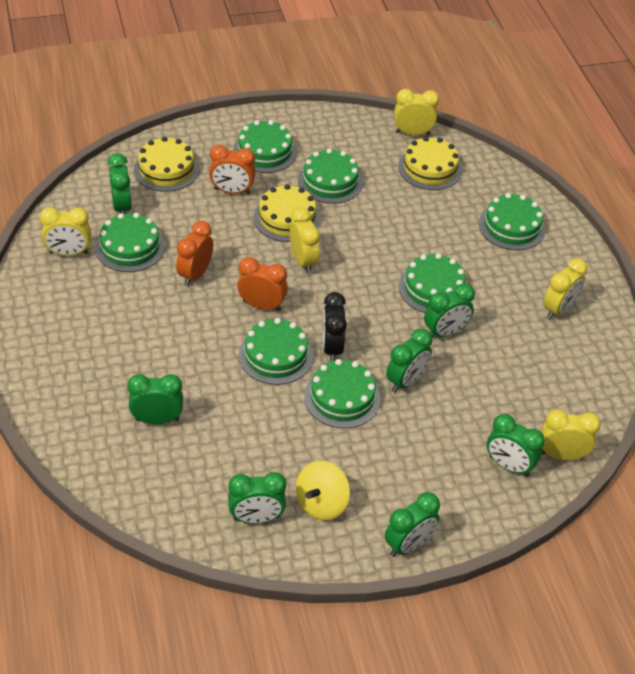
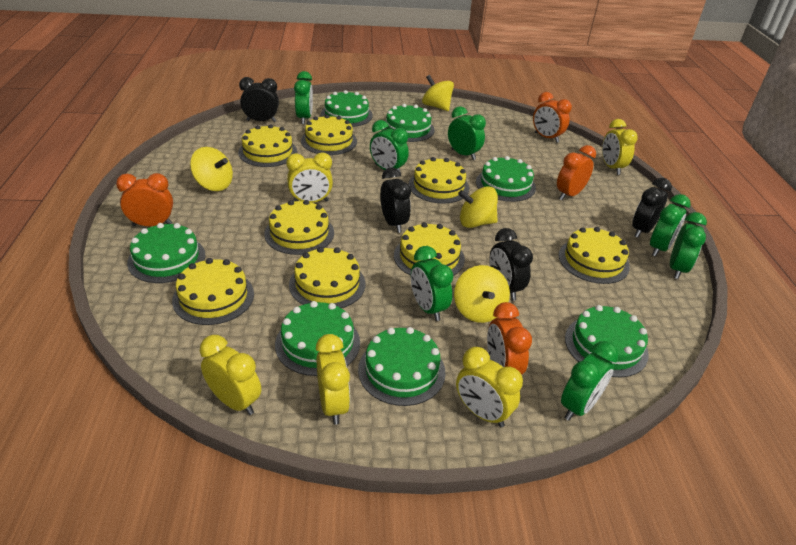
black clock: 1 -> 4
orange clock: 3 -> 4
yellow cake: 3 -> 8
yellow spinning top: 1 -> 4

